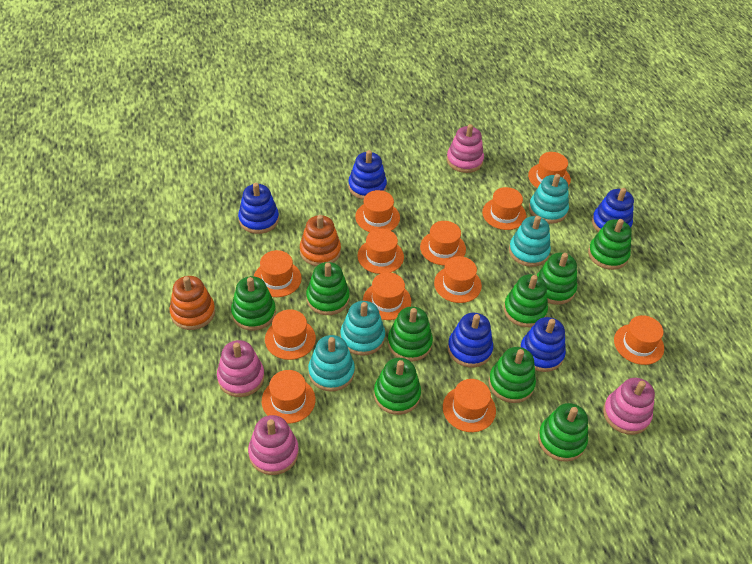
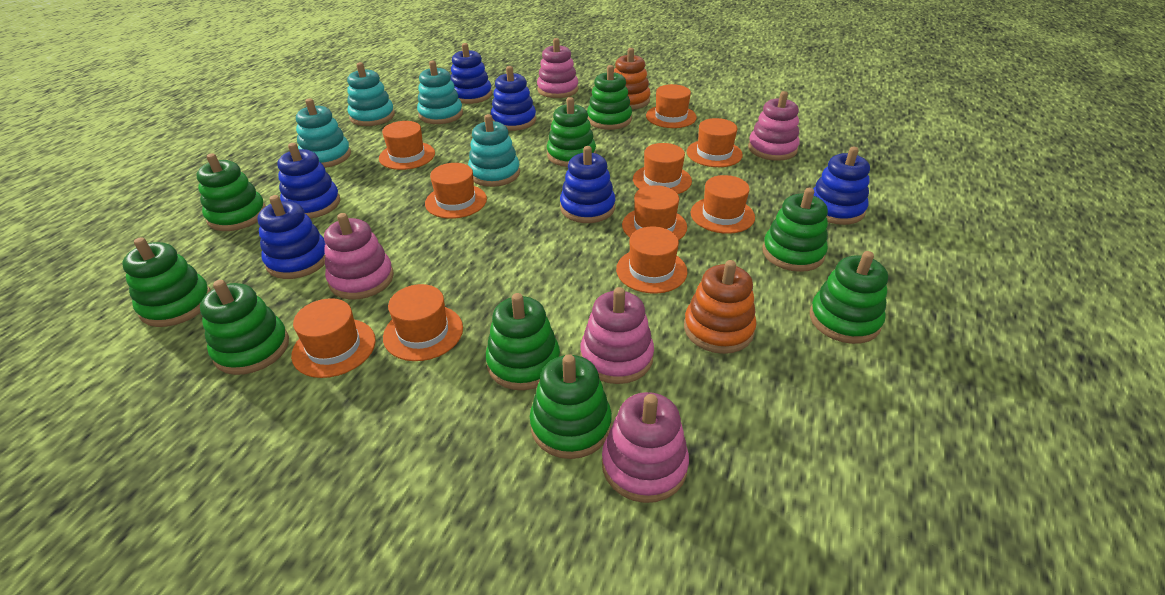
blue stacking toy: 5 -> 6
orange hat: 12 -> 10
pink stacking toy: 4 -> 5

